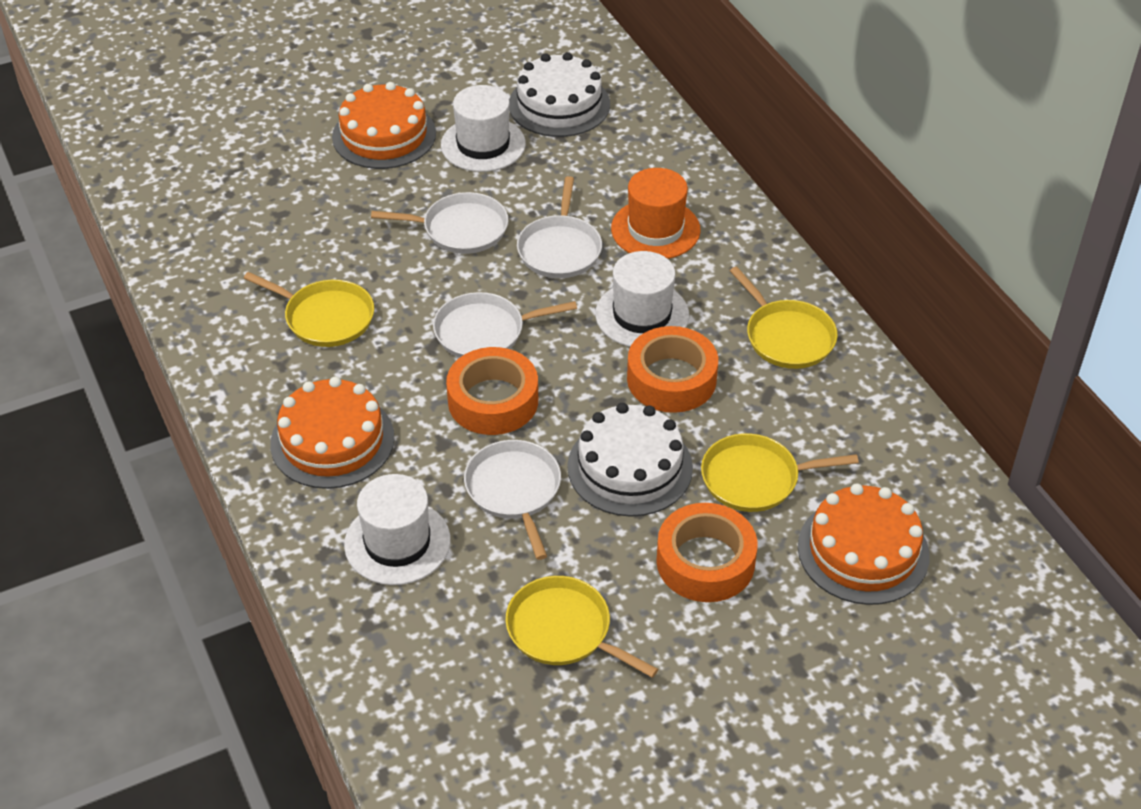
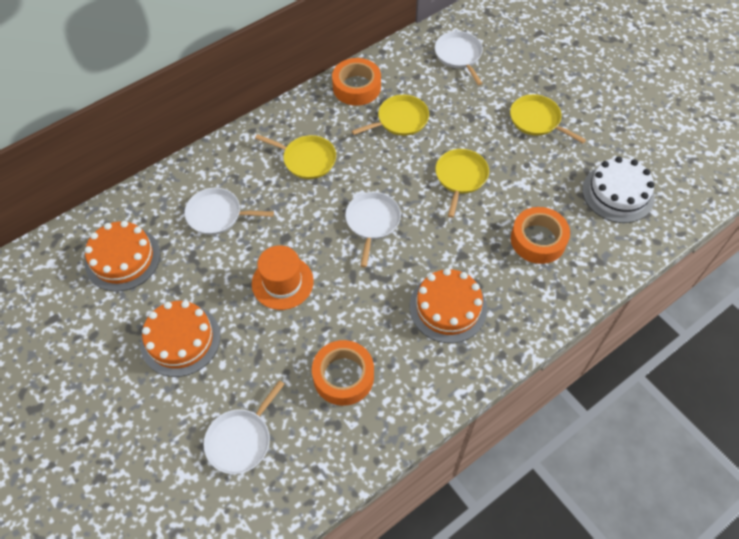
white cake: 2 -> 1
white hat: 3 -> 0

